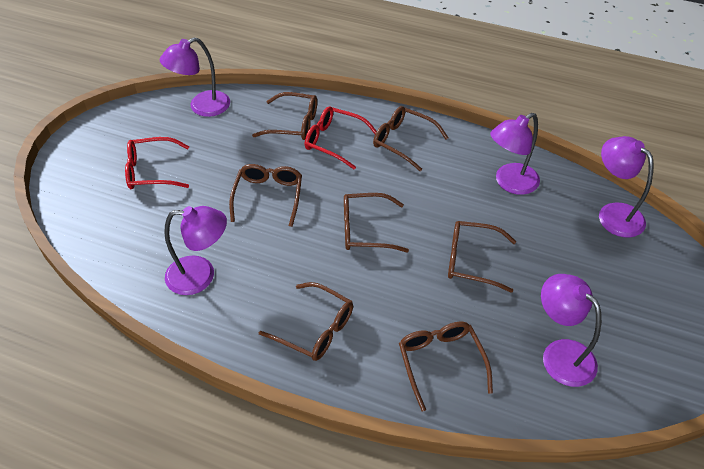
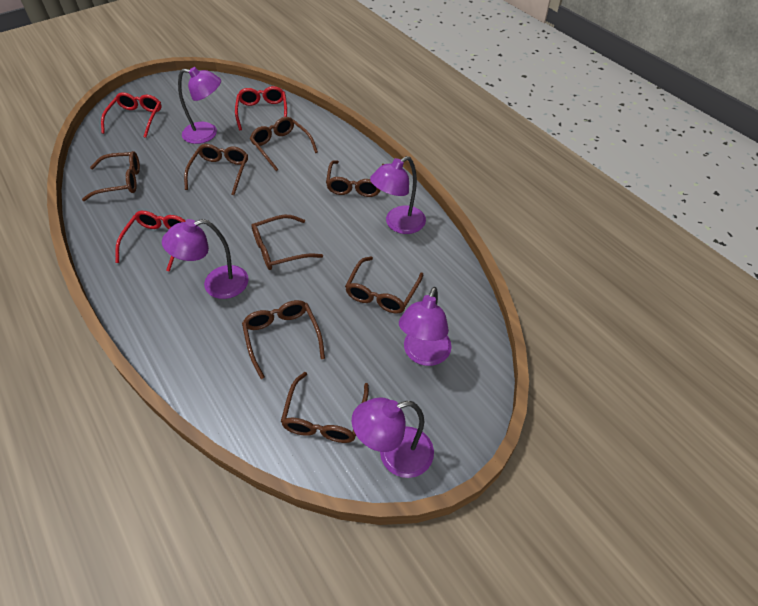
brown glasses: 7 -> 8
red glasses: 2 -> 3

